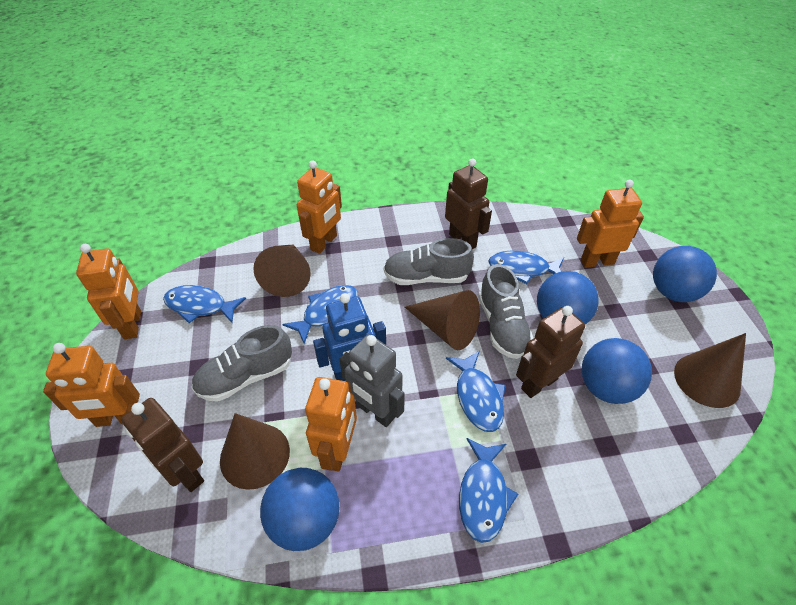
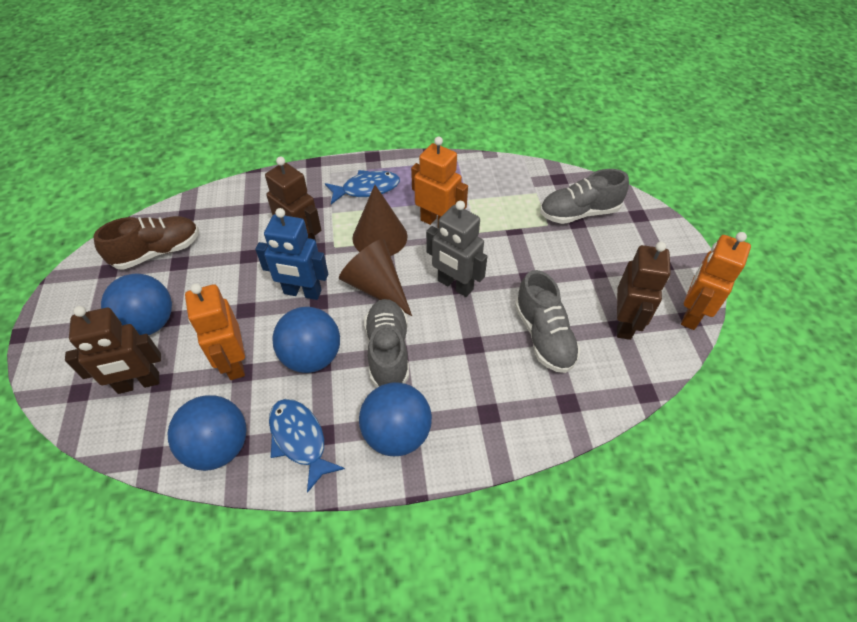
blue fish: 5 -> 2
brown cone: 4 -> 2
brown shoe: 0 -> 1
orange robot: 5 -> 3

